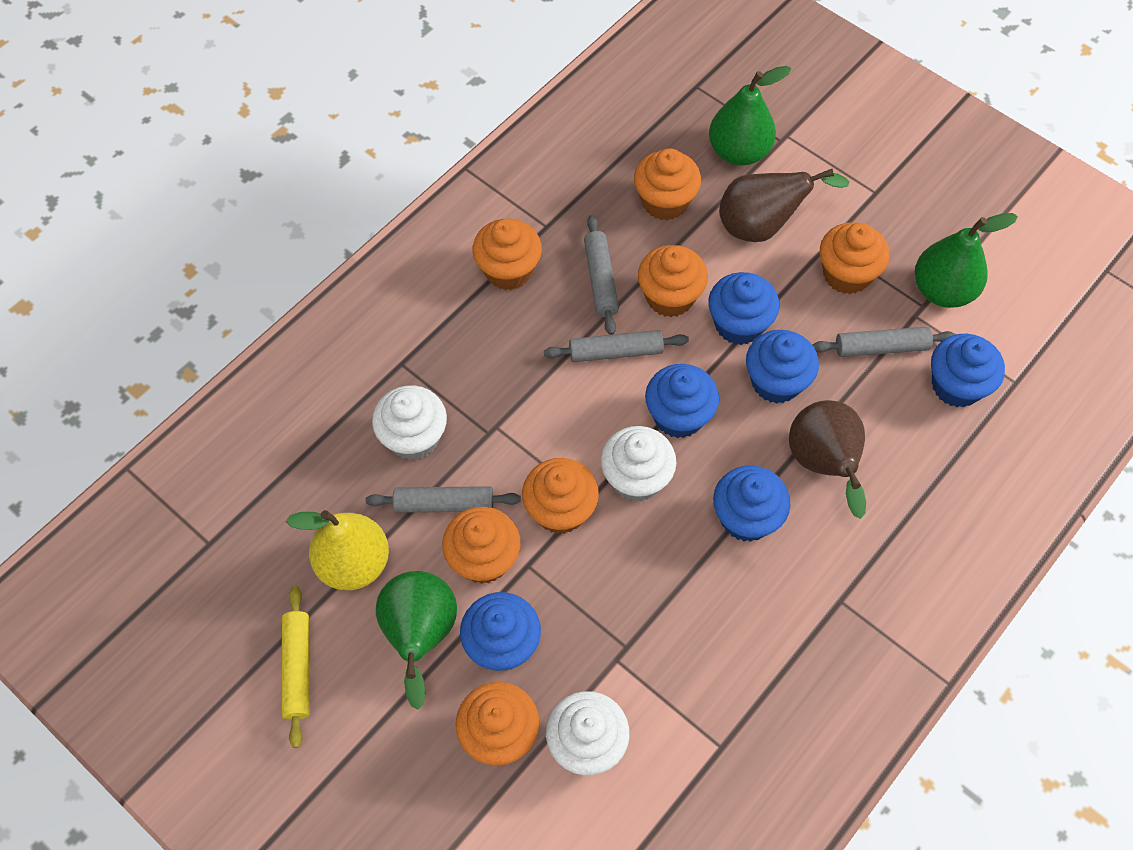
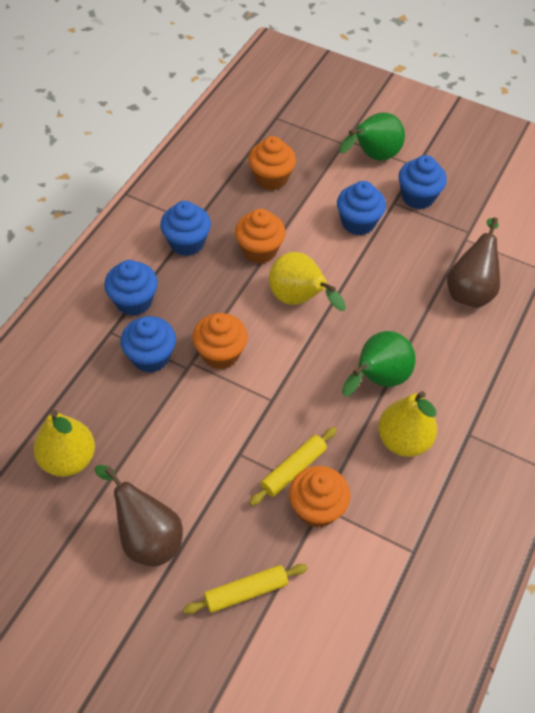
blue cupcake: 6 -> 5
green pear: 3 -> 2
grey rolling pin: 4 -> 0
orange cupcake: 7 -> 4
white cupcake: 3 -> 0
yellow pear: 1 -> 3
yellow rolling pin: 1 -> 2

